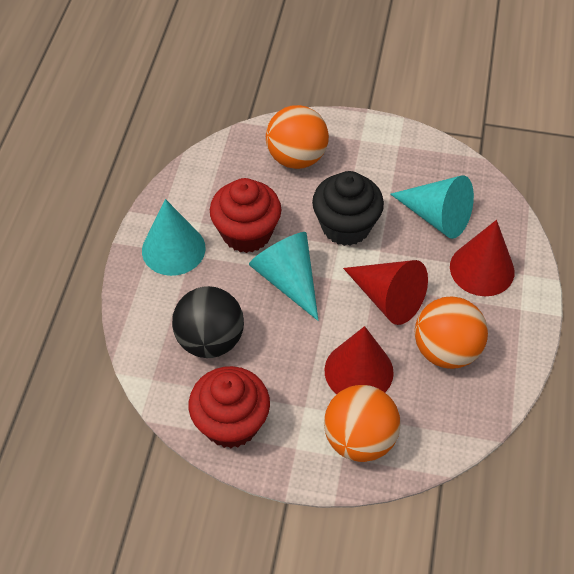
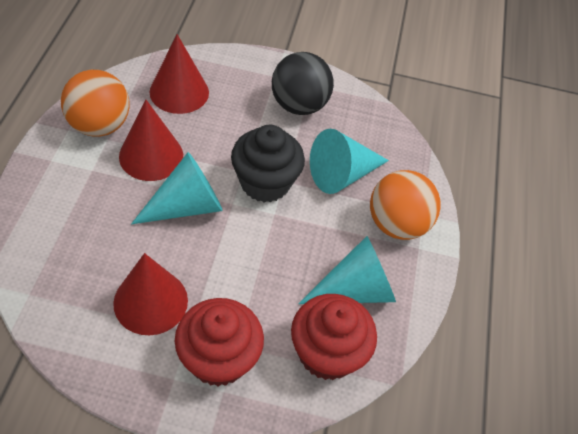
orange ball: 3 -> 2

